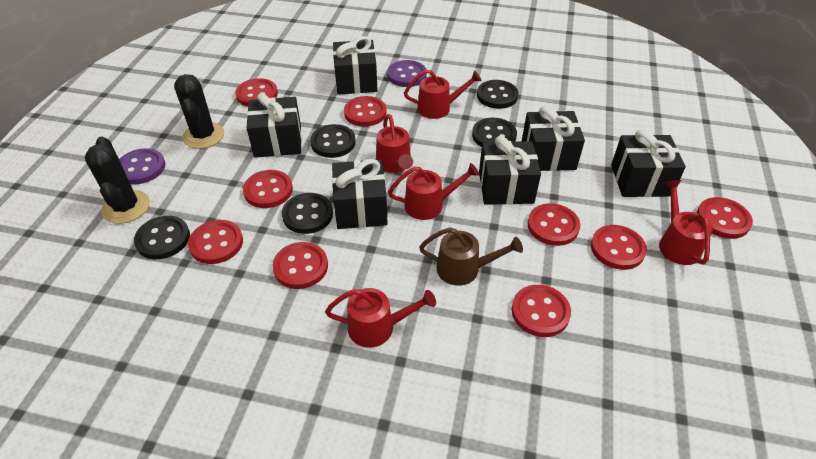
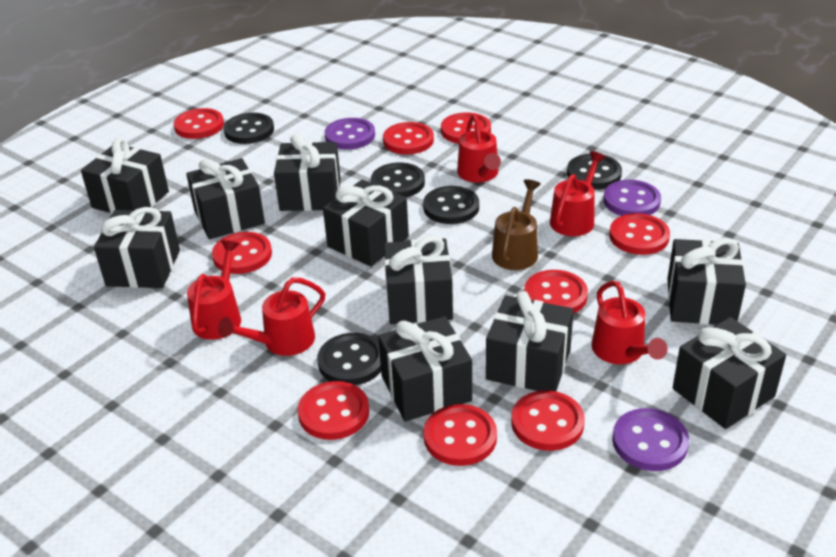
black cactus: 2 -> 0
black gift: 6 -> 10
purple button: 2 -> 3

